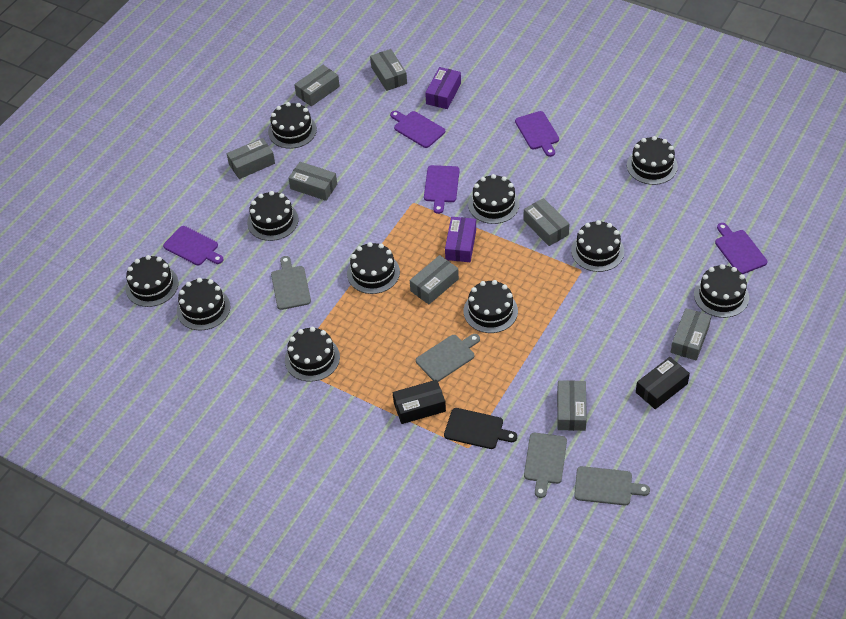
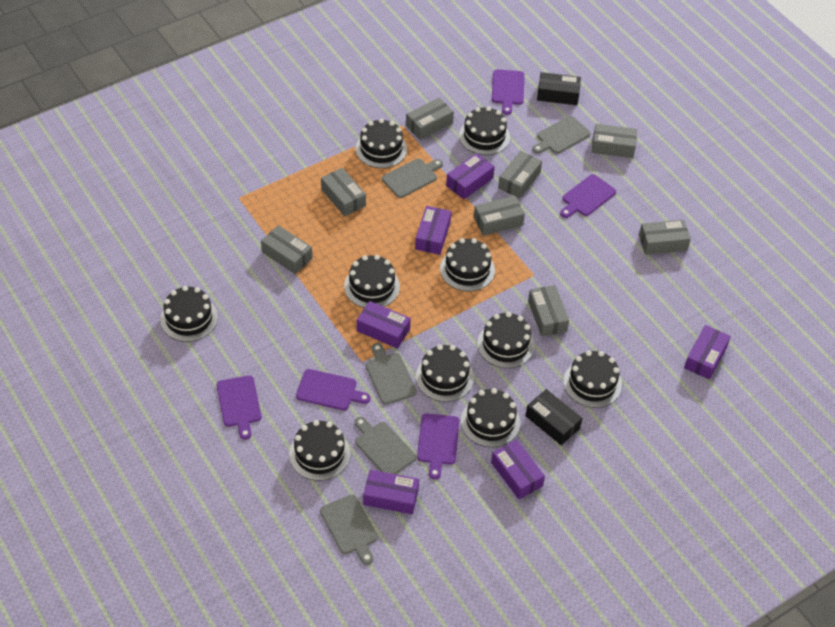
black cake: 11 -> 10
black cutting board: 1 -> 0
grey cutting board: 4 -> 5
purple box: 2 -> 6

